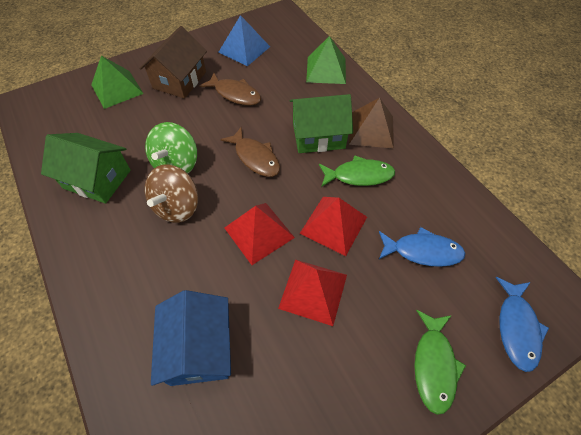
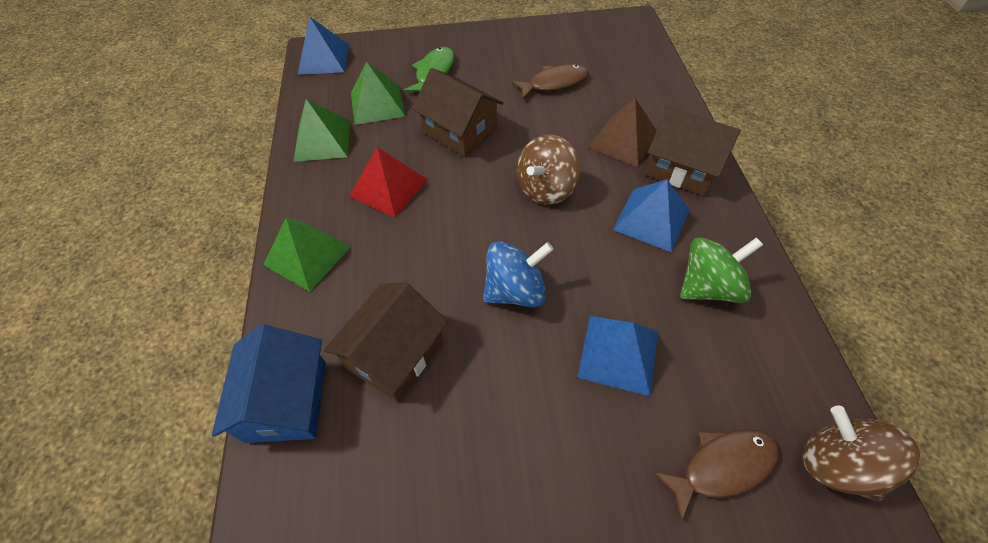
blue fish: 2 -> 0
blue pyramid: 1 -> 3
blue spinning top: 0 -> 1
brown house: 1 -> 3
brown spinning top: 1 -> 2
green fish: 2 -> 1
green house: 2 -> 0
green pyramid: 2 -> 3
red pyramid: 3 -> 1

